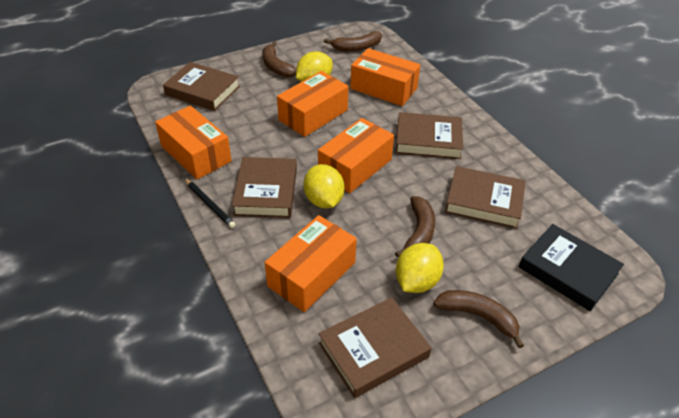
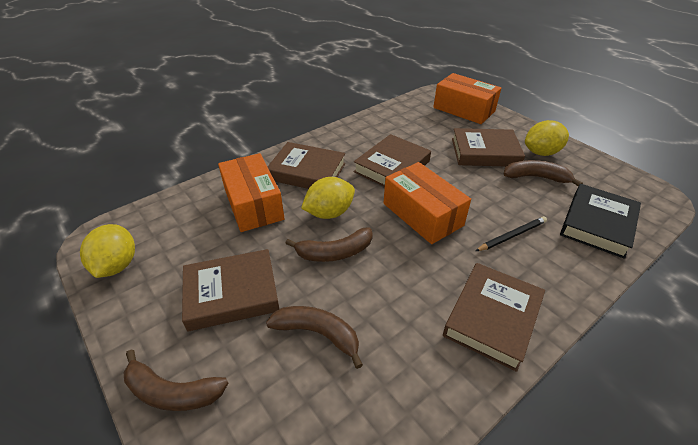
orange box: 5 -> 3

